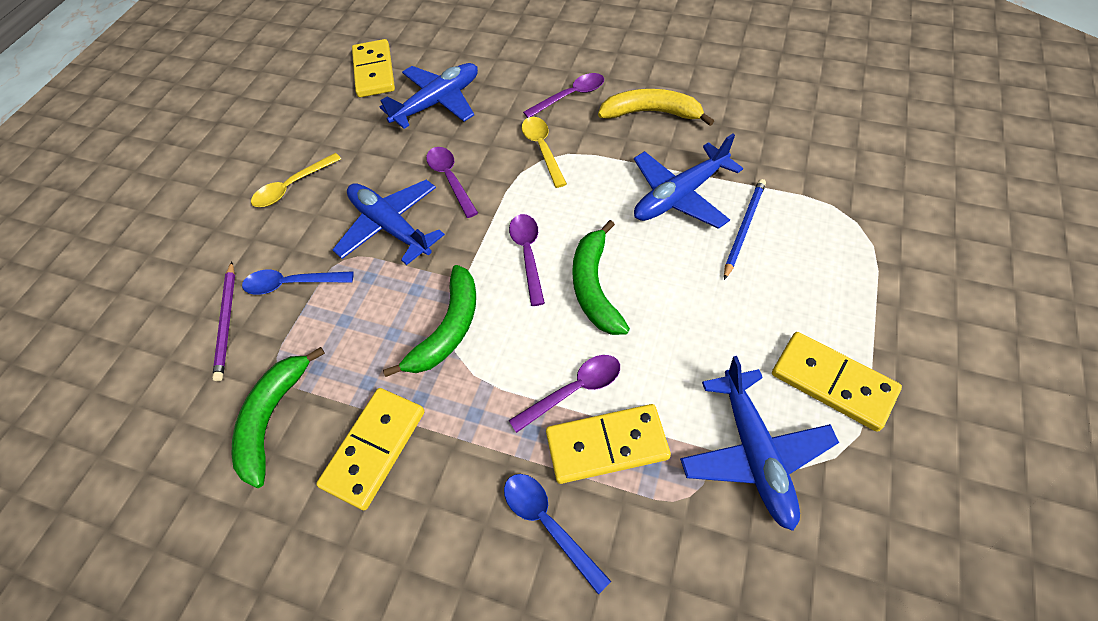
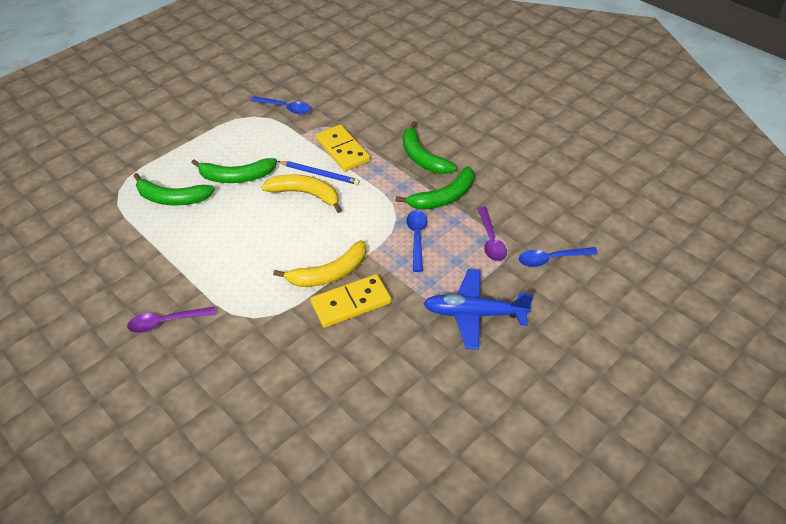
blue plane: 4 -> 1
blue spoon: 2 -> 3
green banana: 3 -> 4
purple pencil: 1 -> 0
purple spoon: 4 -> 2
yellow banana: 1 -> 2
yellow domino: 4 -> 2
yellow spoon: 2 -> 0

